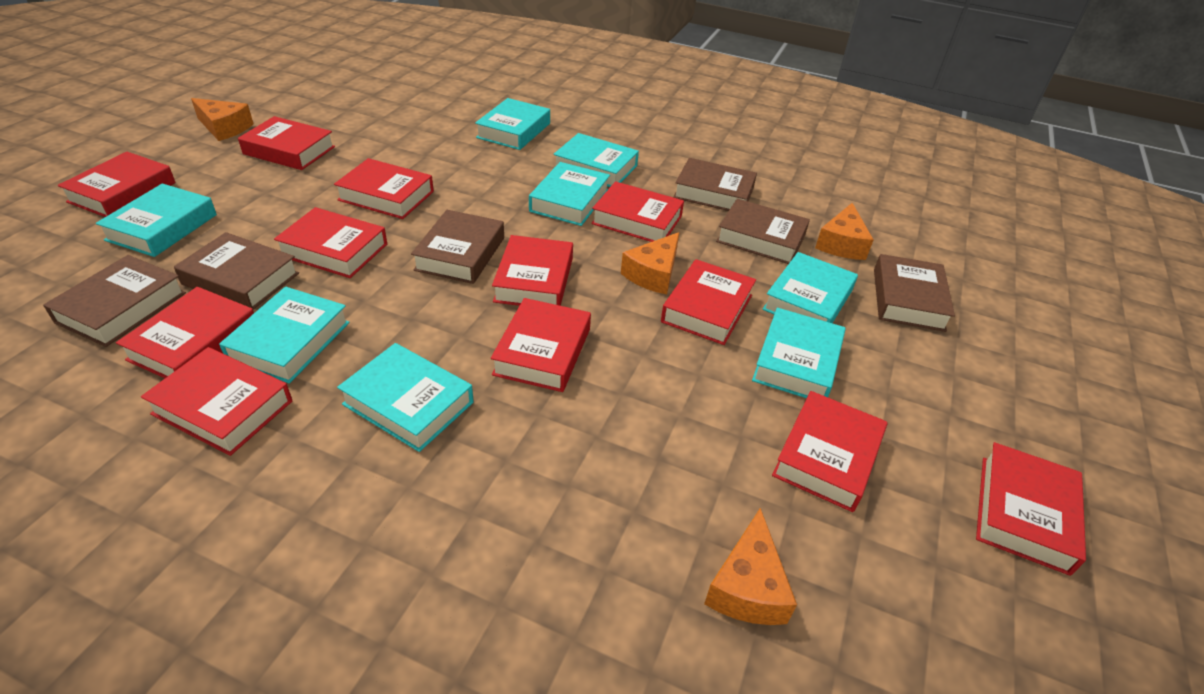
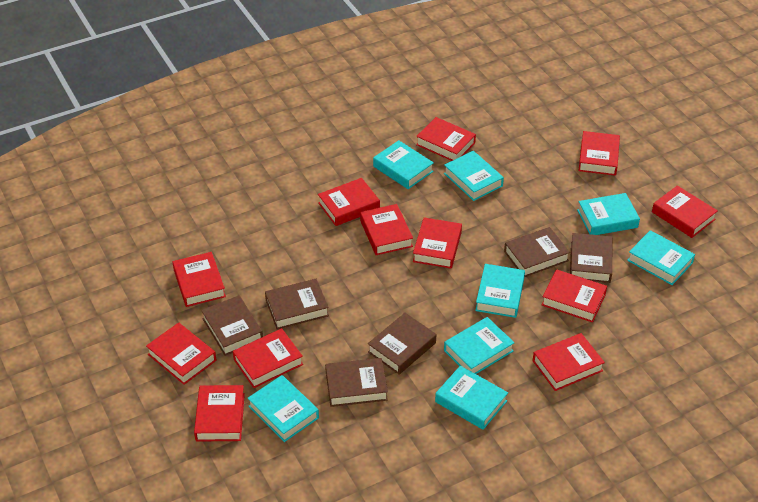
orange cheese: 4 -> 0

